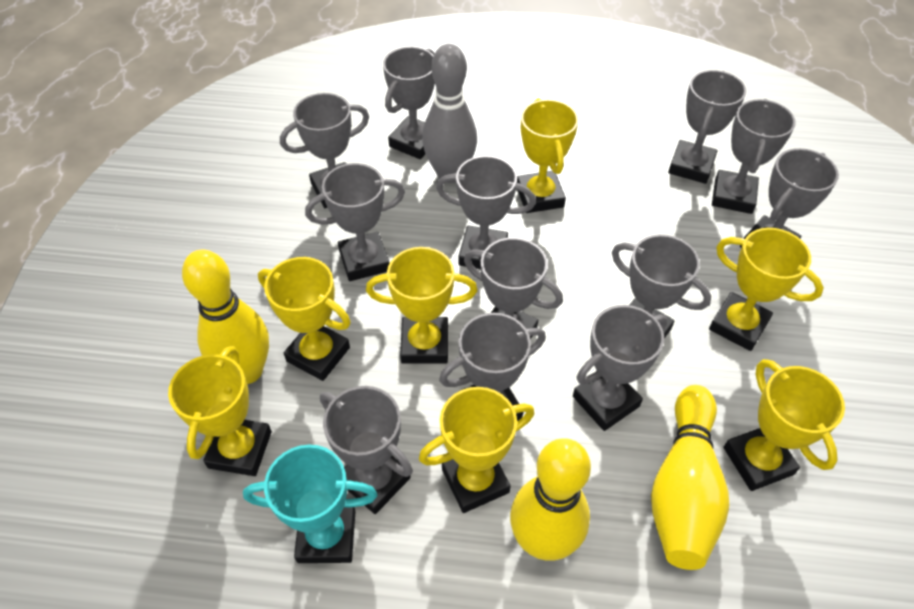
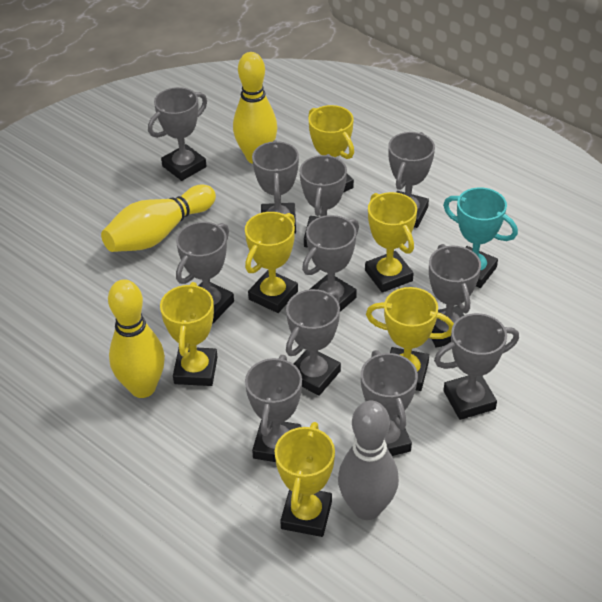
grey trophy: 12 -> 11
yellow trophy: 7 -> 6

